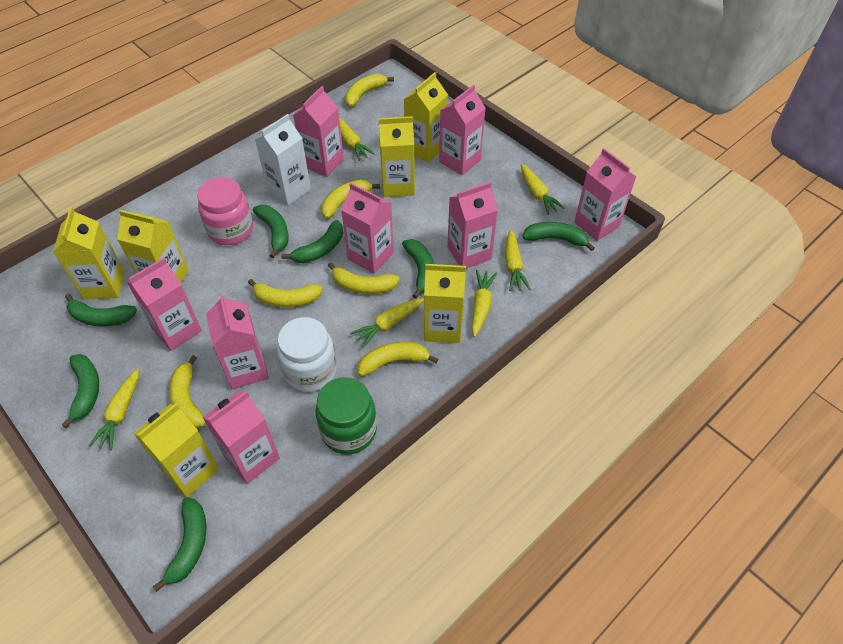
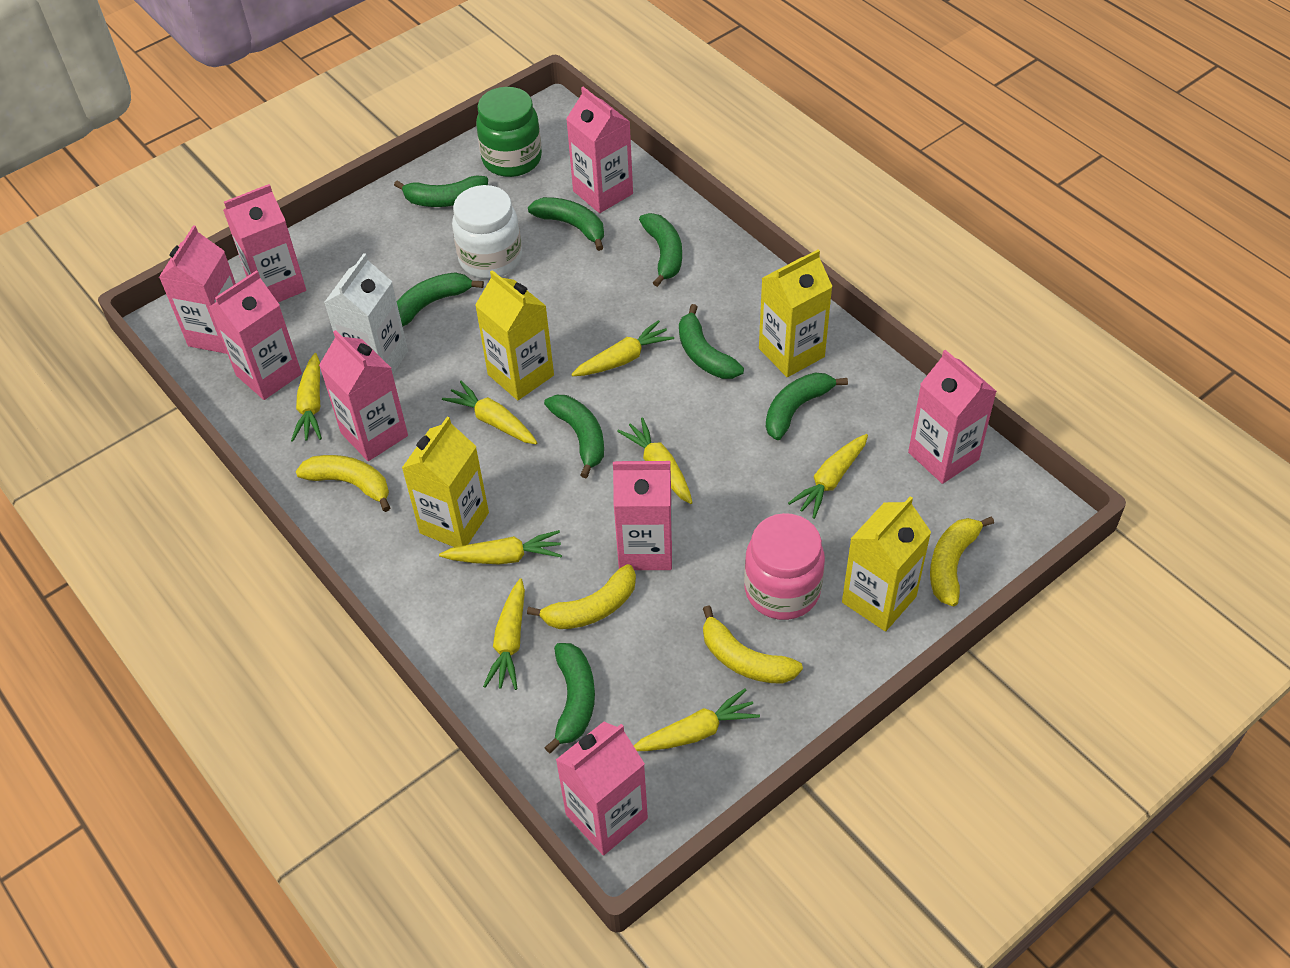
green banana: 7 -> 8
yellow banana: 6 -> 4
yellow carrot: 6 -> 8
yellow carton: 6 -> 4

